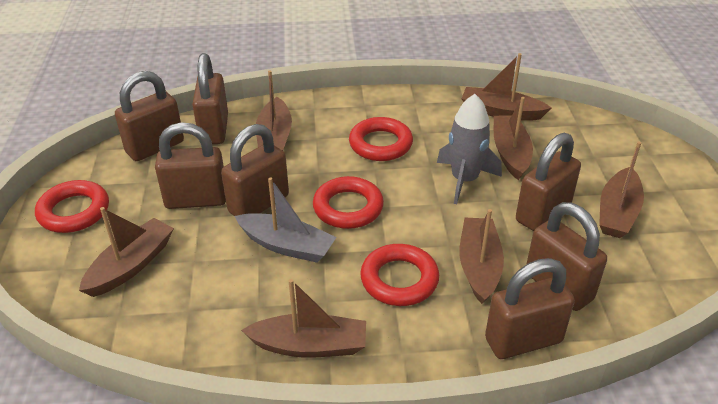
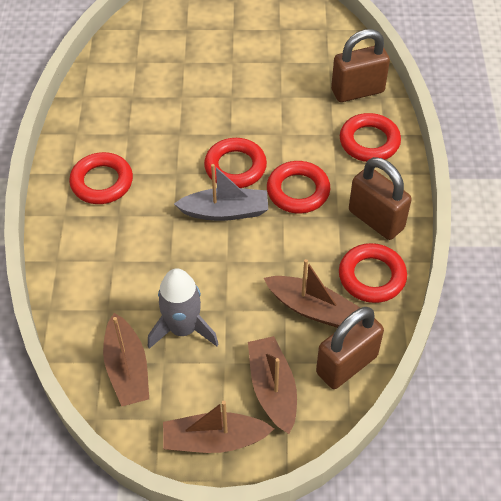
brown boat: 7 -> 4
brown padlock: 7 -> 3
red ring: 4 -> 5

